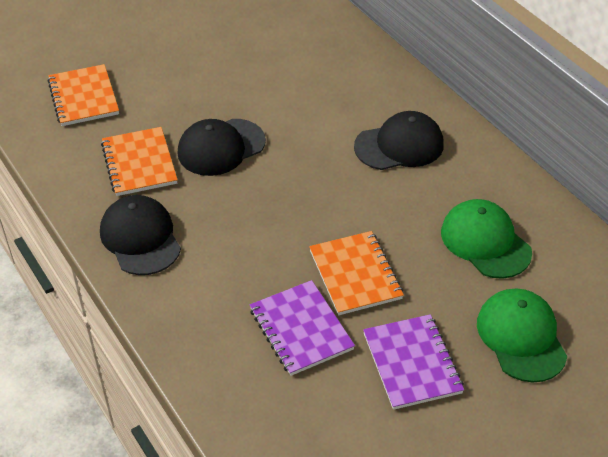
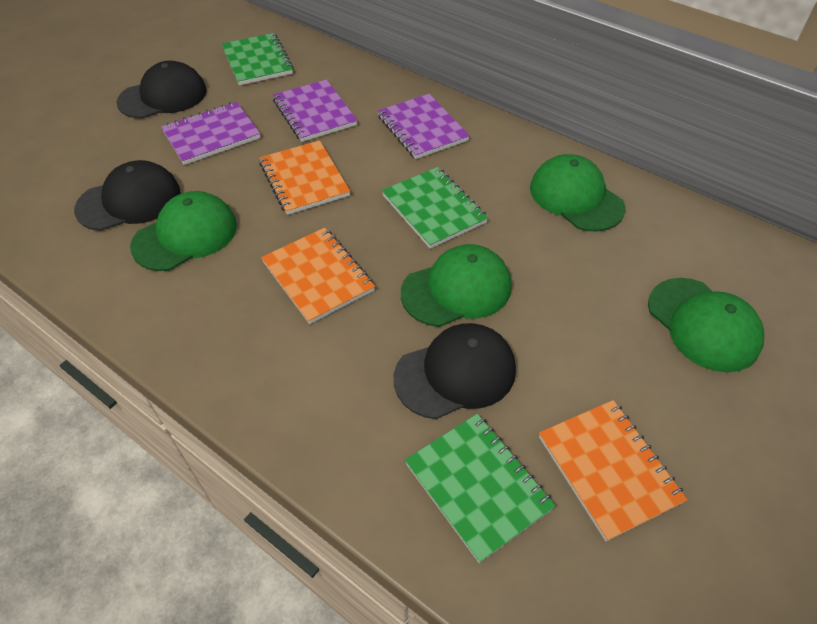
green cap: 2 -> 4
green notebook: 0 -> 3
purple notebook: 2 -> 3

